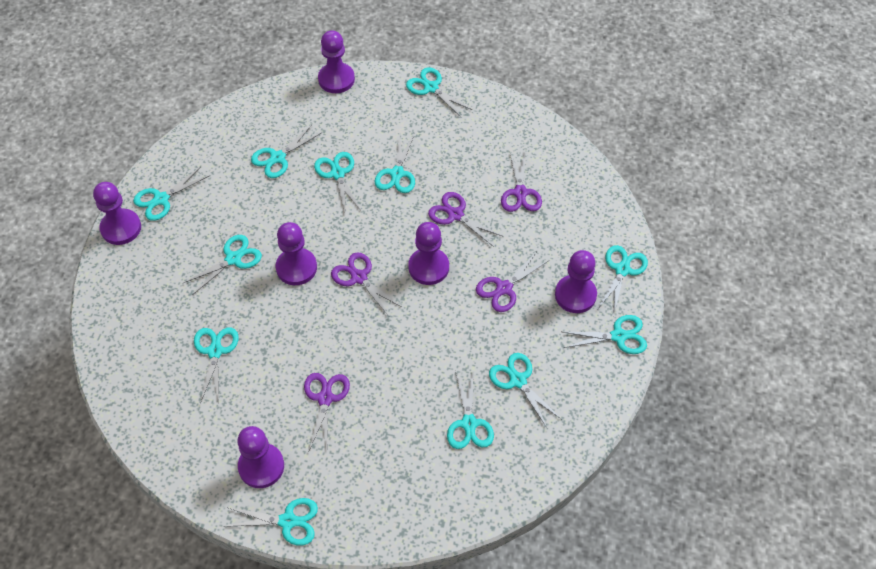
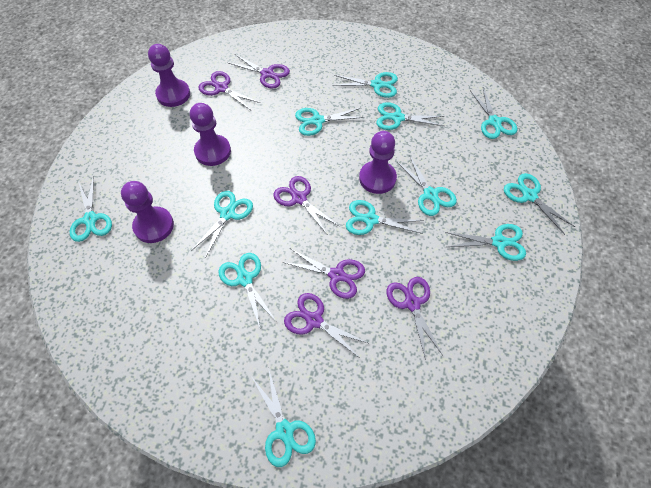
purple pawn: 6 -> 4
purple scissors: 5 -> 6

